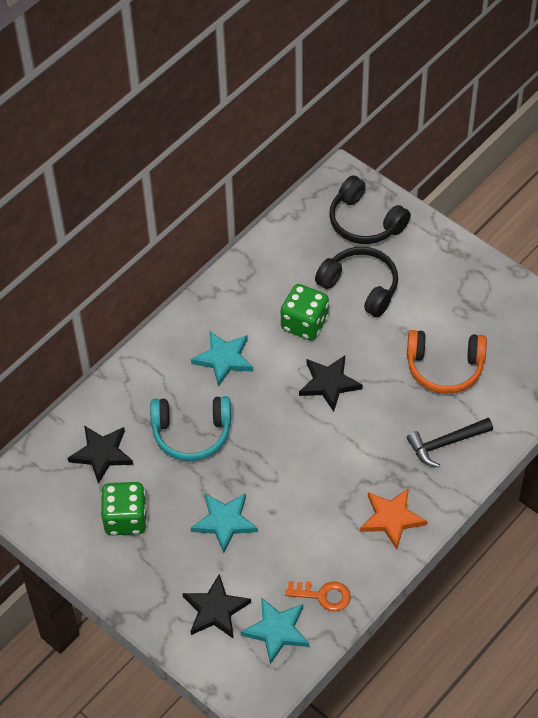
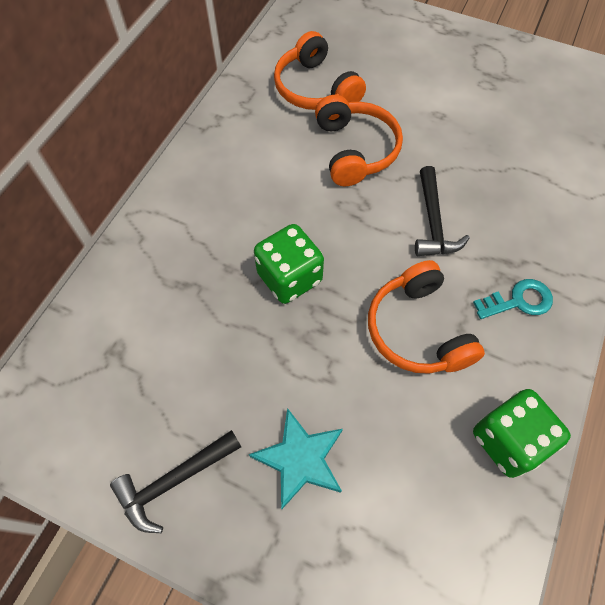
black hammer: 1 -> 2
black headphones: 2 -> 0
black star: 3 -> 0
orange headphones: 1 -> 3
orange key: 1 -> 0
orange star: 1 -> 0
turquoise headphones: 1 -> 0
turquoise key: 0 -> 1
turquoise star: 3 -> 1

